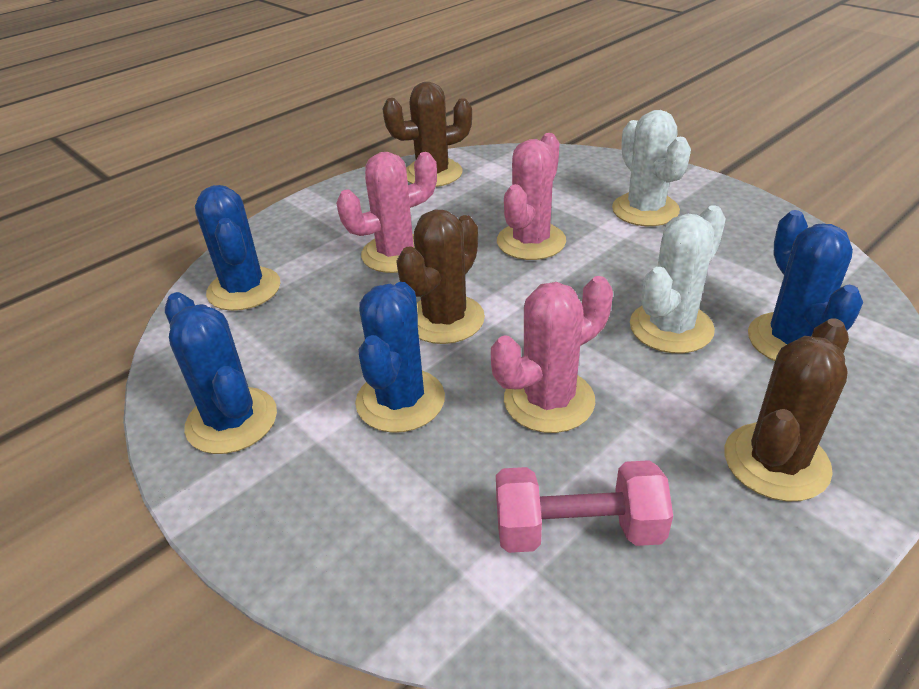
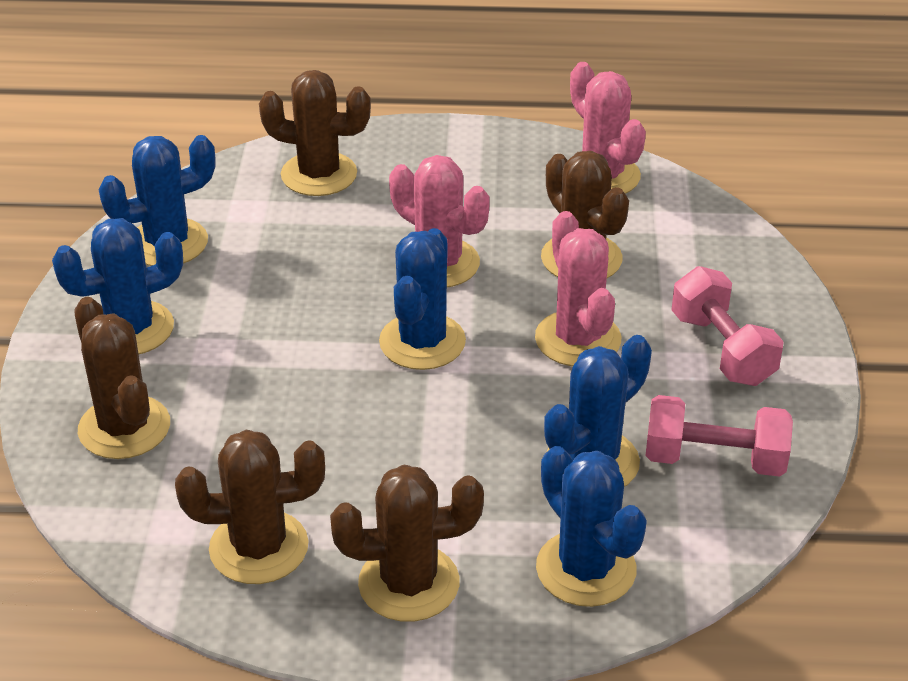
blue cactus: 4 -> 5
brown cactus: 3 -> 5
pink dumbbell: 1 -> 2
white cactus: 2 -> 0

